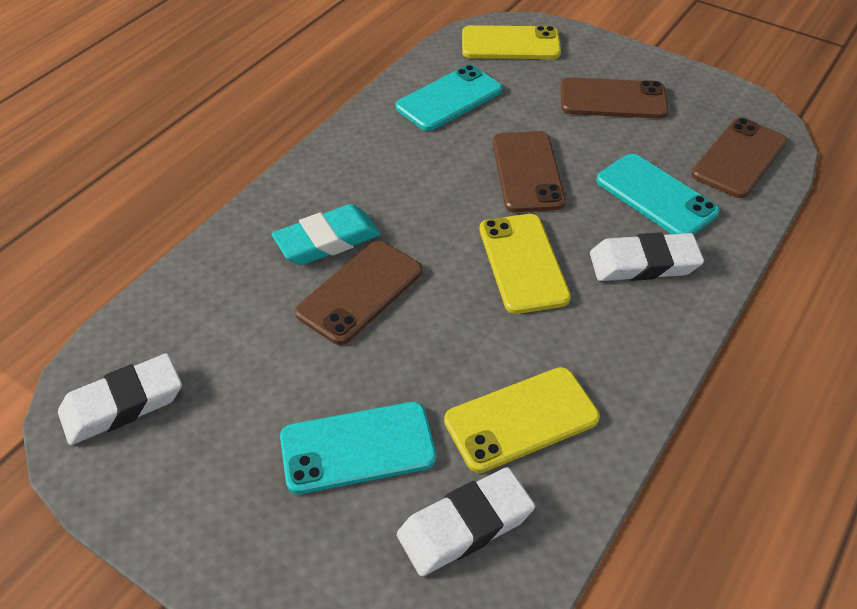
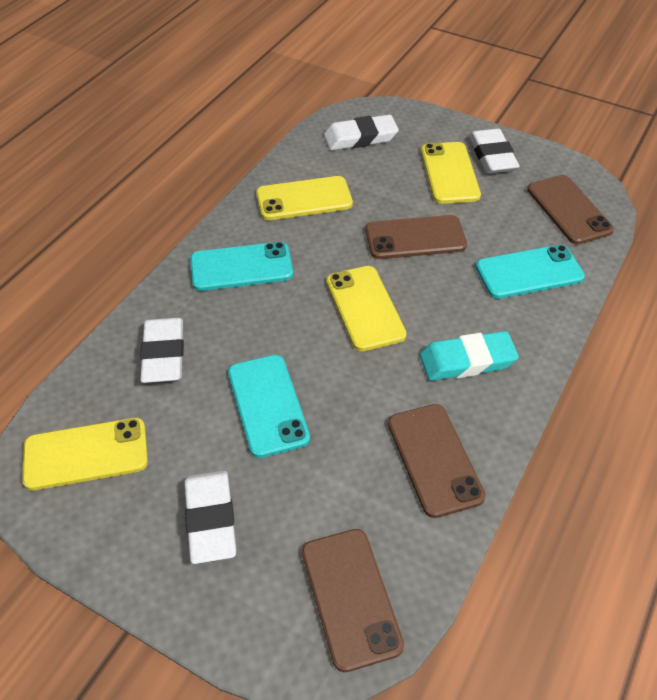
white eraser: 3 -> 4
yellow phone: 3 -> 4

